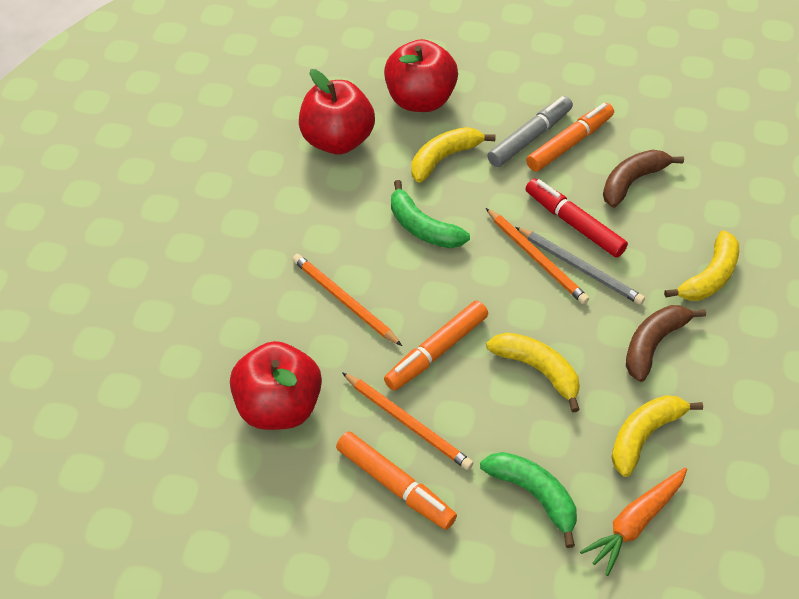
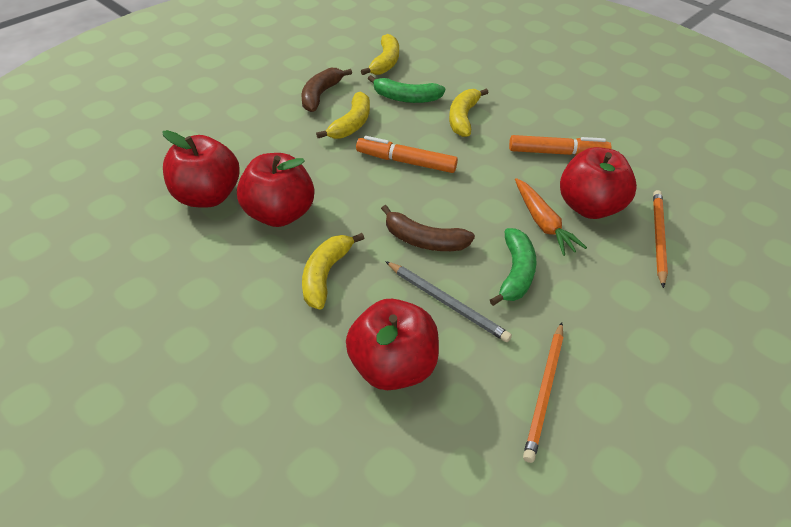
grey marker: 1 -> 0
orange marker: 3 -> 2
orange pencil: 3 -> 2
red apple: 3 -> 4
red marker: 1 -> 0

